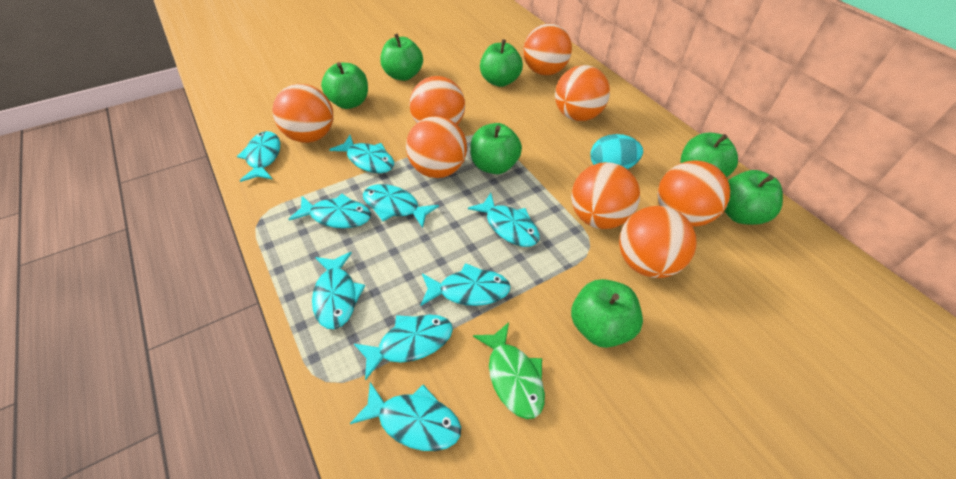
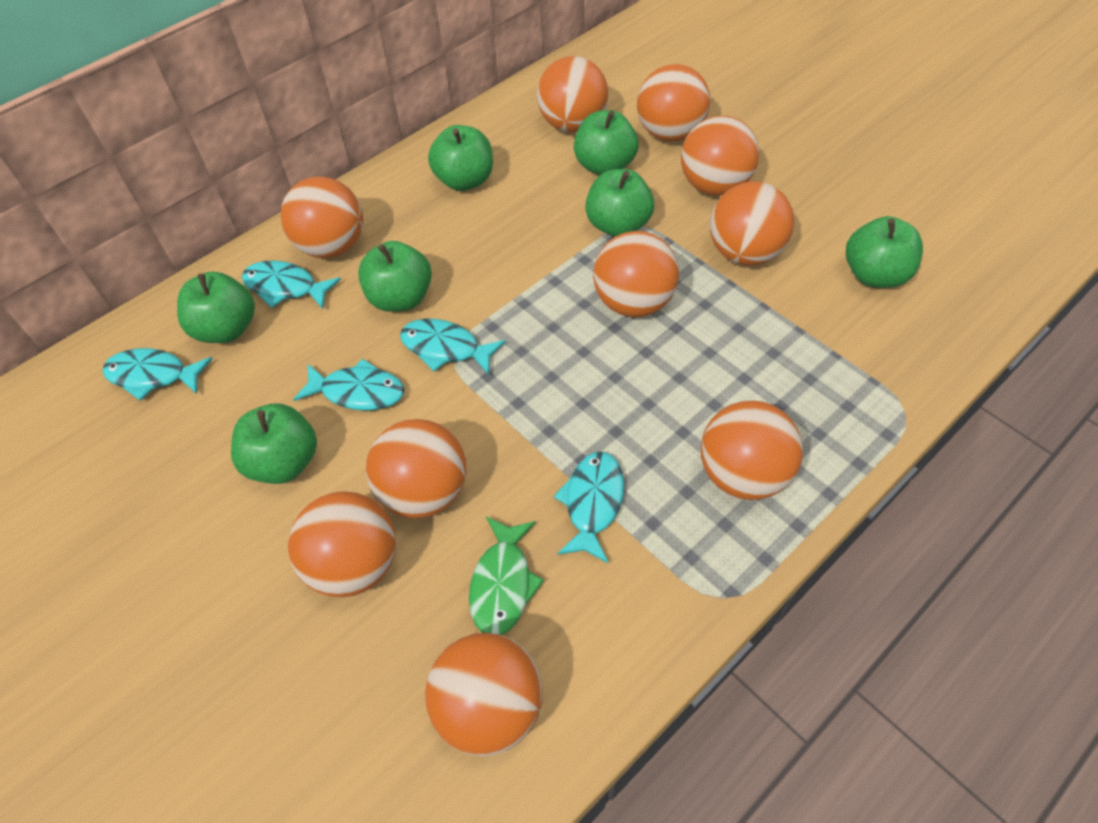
orange ball: 8 -> 10
turquoise egg: 1 -> 0
turquoise fish: 9 -> 5

